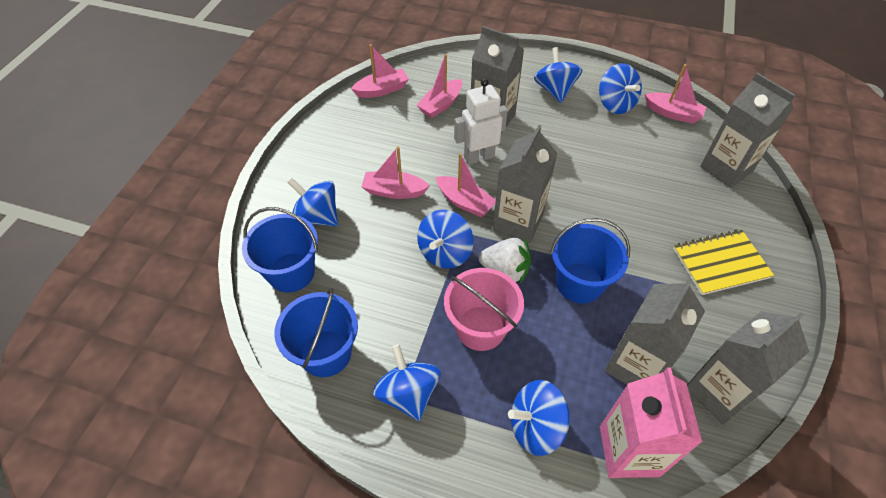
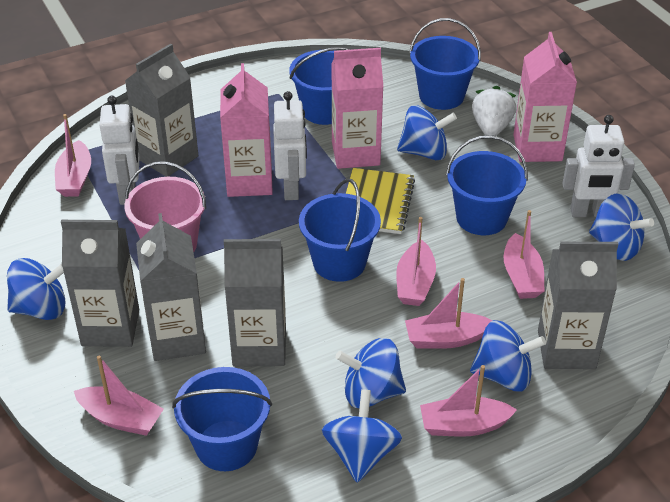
blue bucket: 3 -> 5
pink boat: 5 -> 6
pink carton: 1 -> 3
white robot: 1 -> 3

